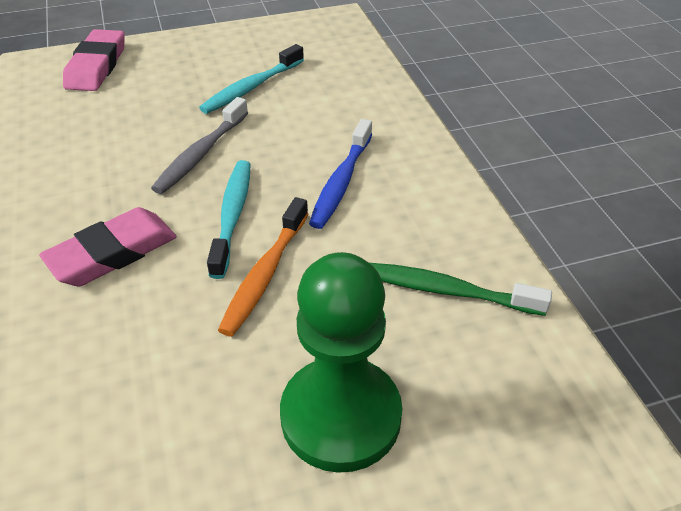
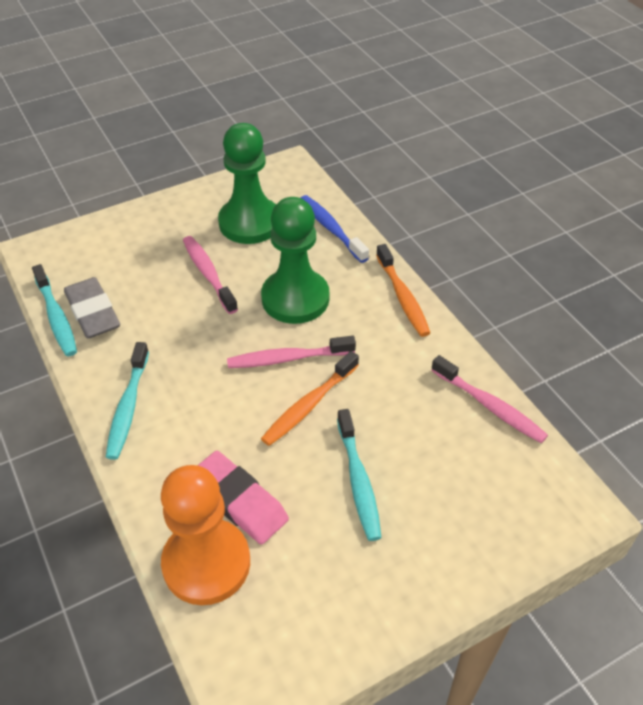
green pawn: 1 -> 2
green toothbrush: 1 -> 0
grey eraser: 0 -> 1
grey toothbrush: 1 -> 0
orange pawn: 0 -> 1
orange toothbrush: 1 -> 2
pink eraser: 2 -> 1
pink toothbrush: 0 -> 3
turquoise toothbrush: 2 -> 3

